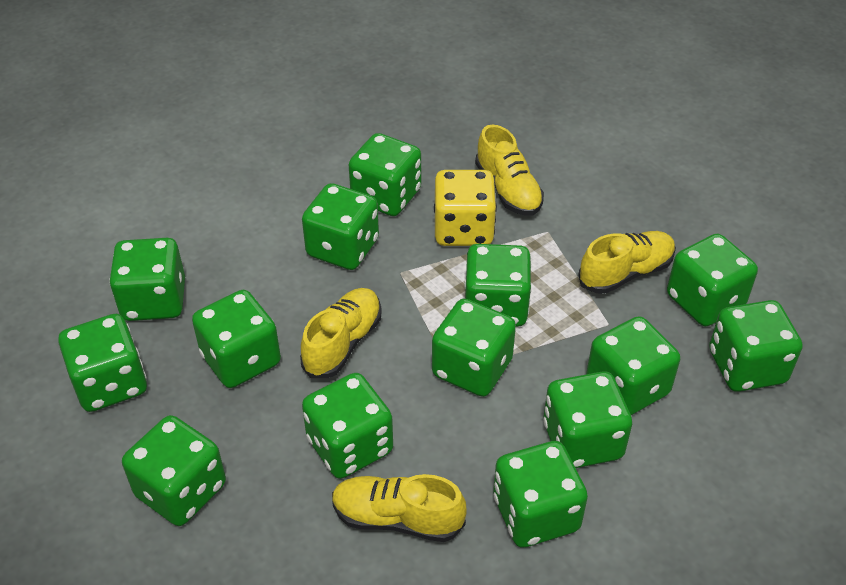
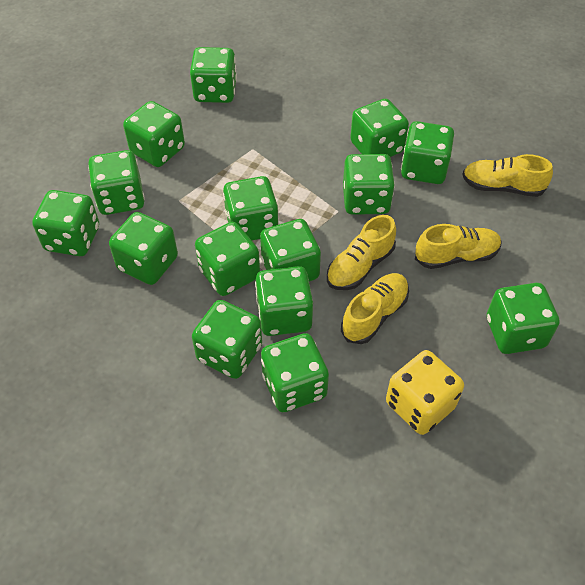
green dice: 14 -> 15

